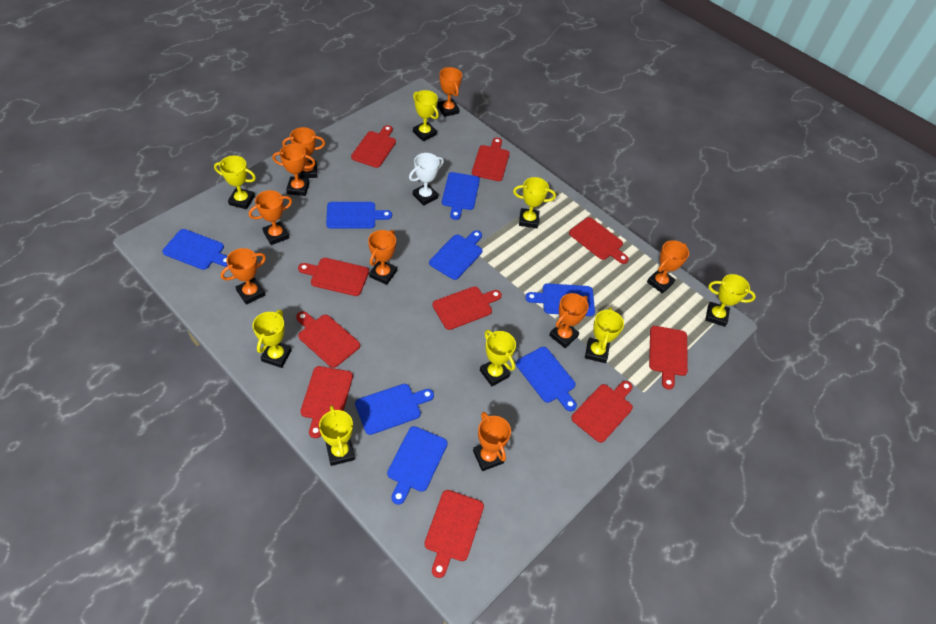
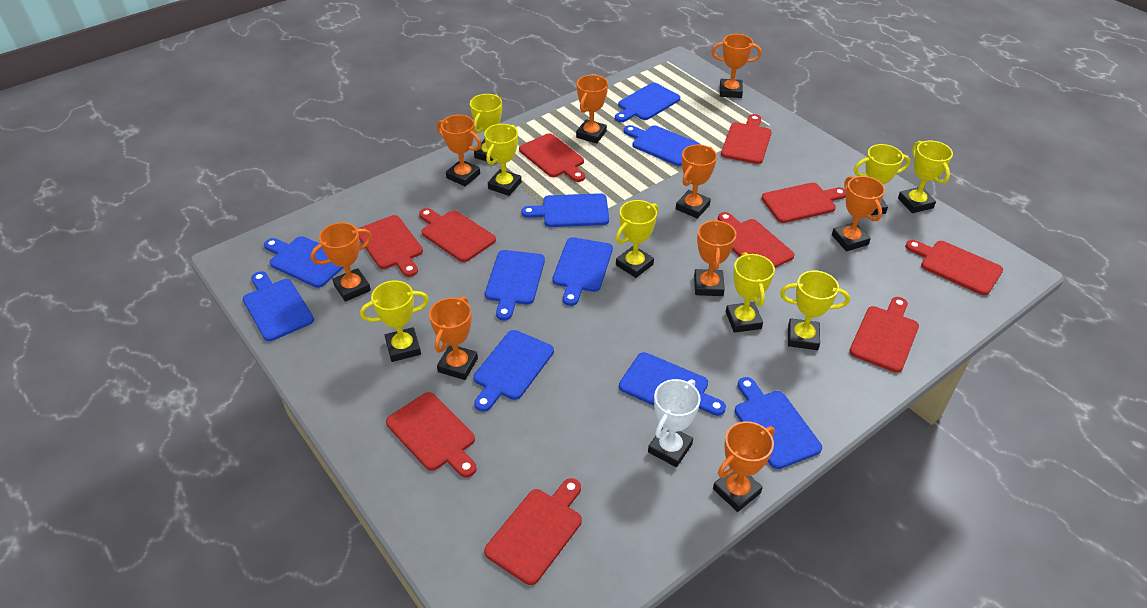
blue cutting board: 8 -> 10

